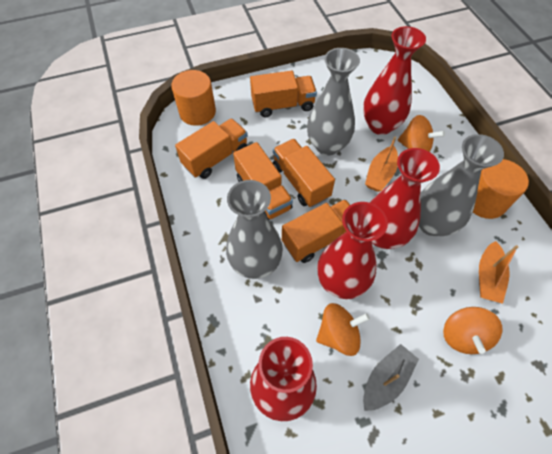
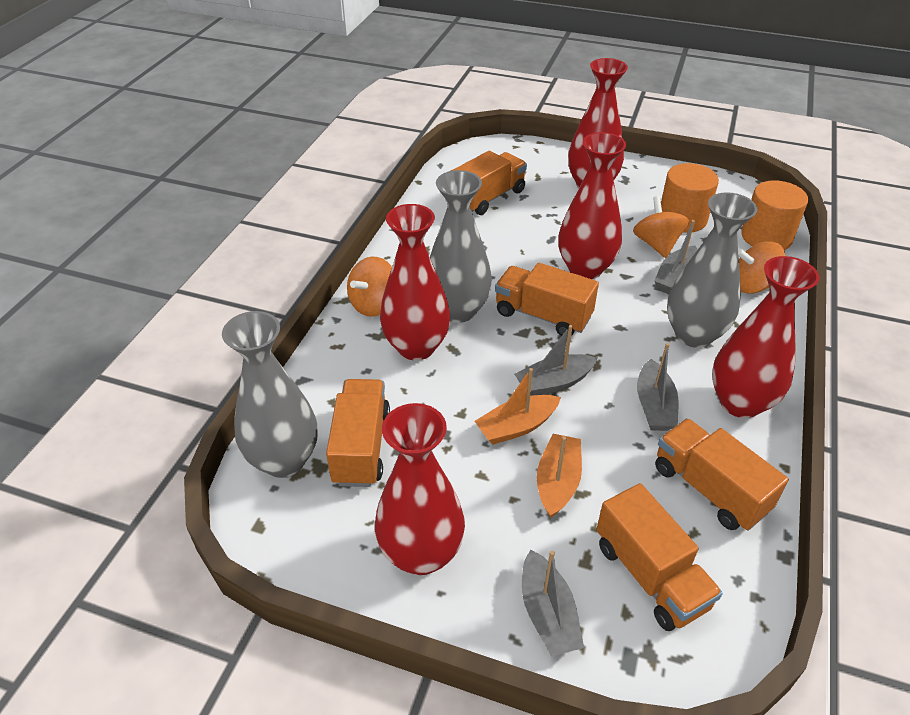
grey boat: 1 -> 4
red vase: 4 -> 5

